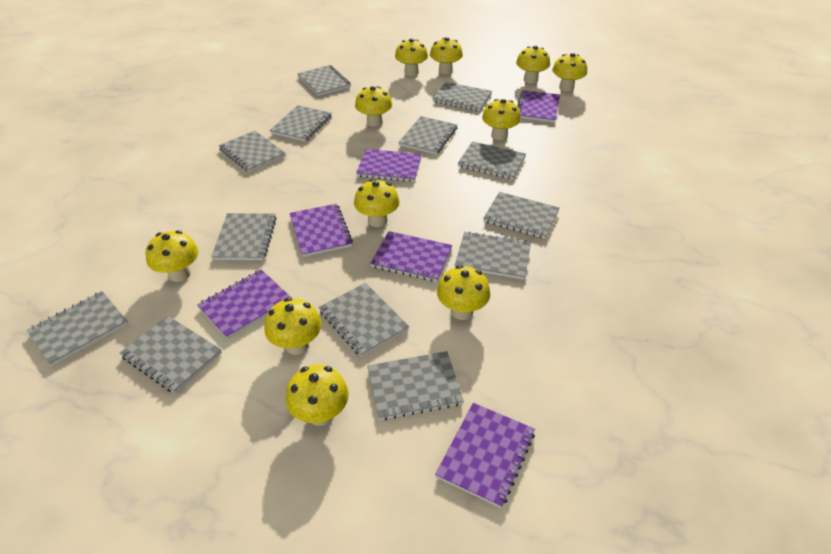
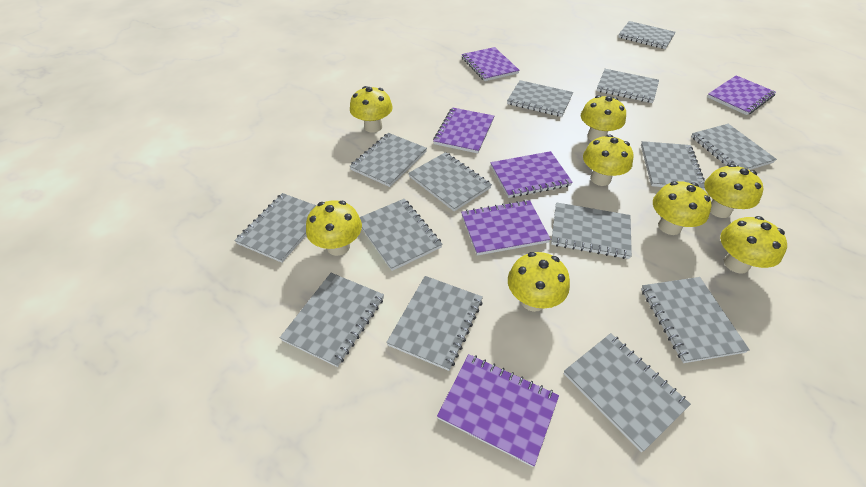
grey notebook: 13 -> 14
yellow mushroom: 11 -> 8

